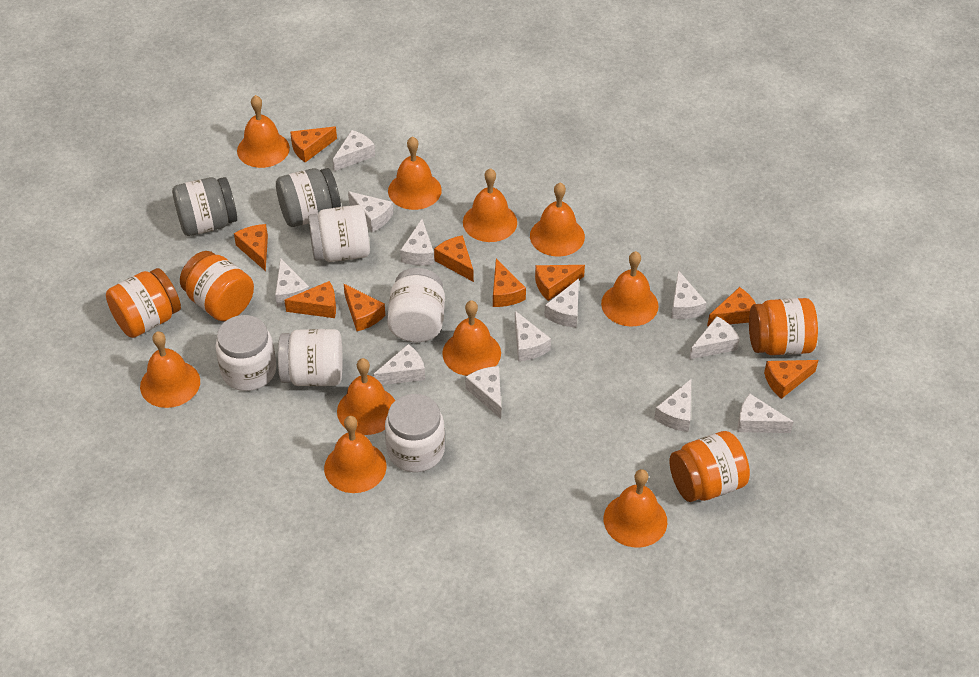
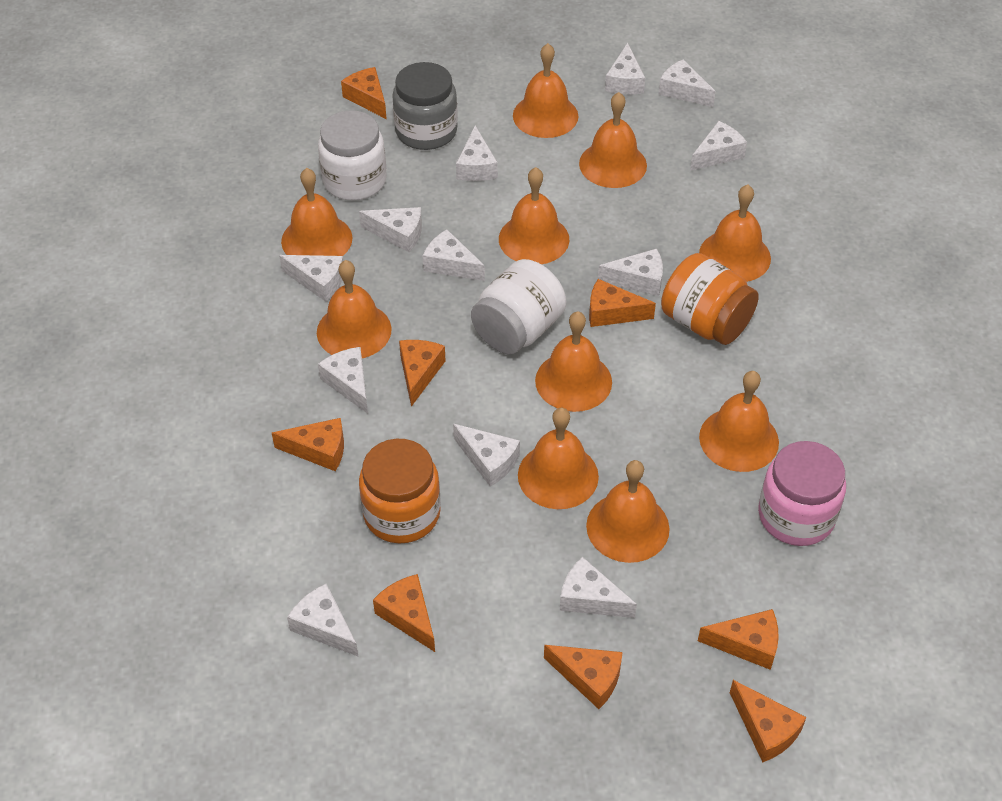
grey jar: 2 -> 1
orange cheese: 9 -> 8
orange jar: 4 -> 2
pink jar: 0 -> 1
white jar: 5 -> 2

